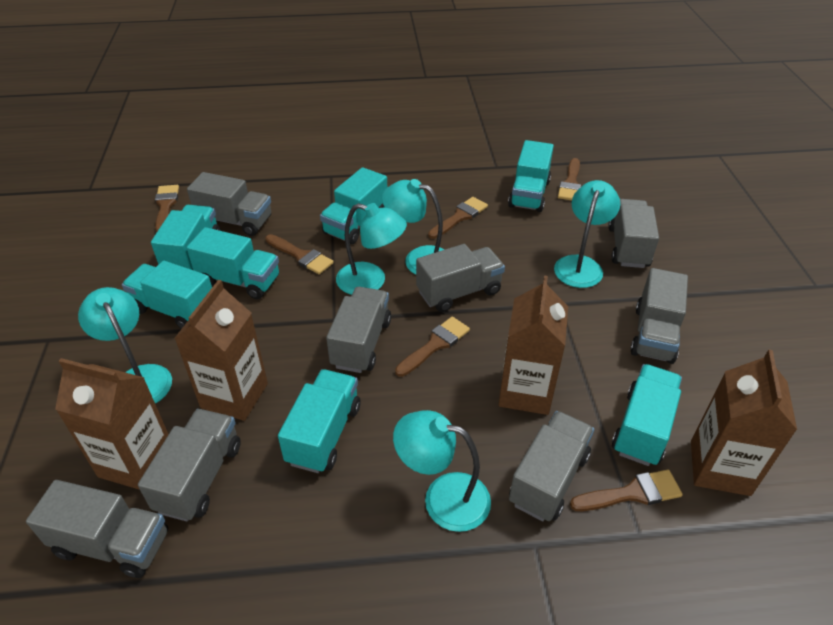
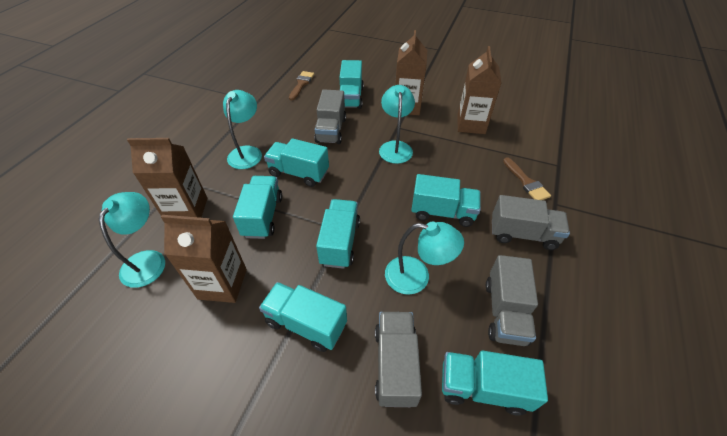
brown brush: 6 -> 2
grey truck: 8 -> 4
turquoise lamp: 5 -> 4

